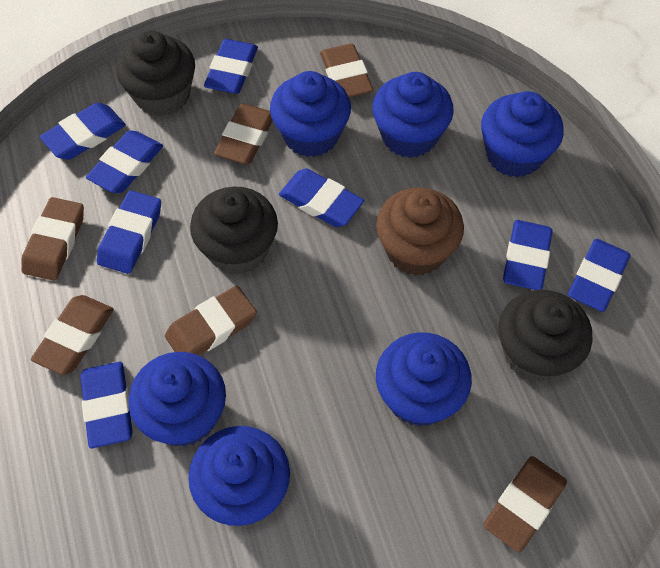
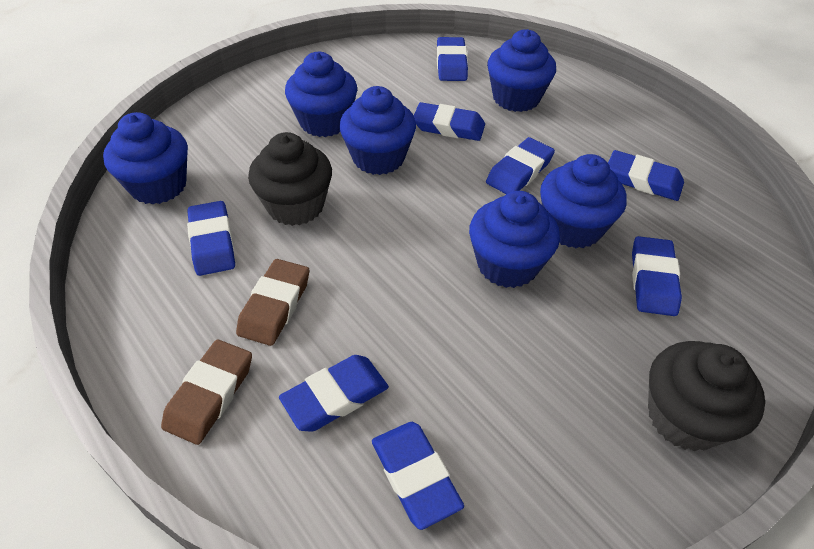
black cupcake: 3 -> 2
brown cupcake: 1 -> 0
brown eraser: 6 -> 2

